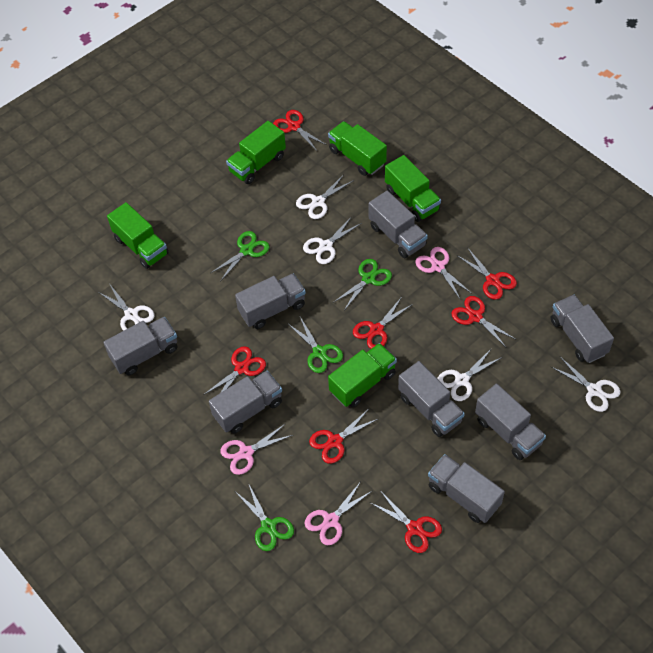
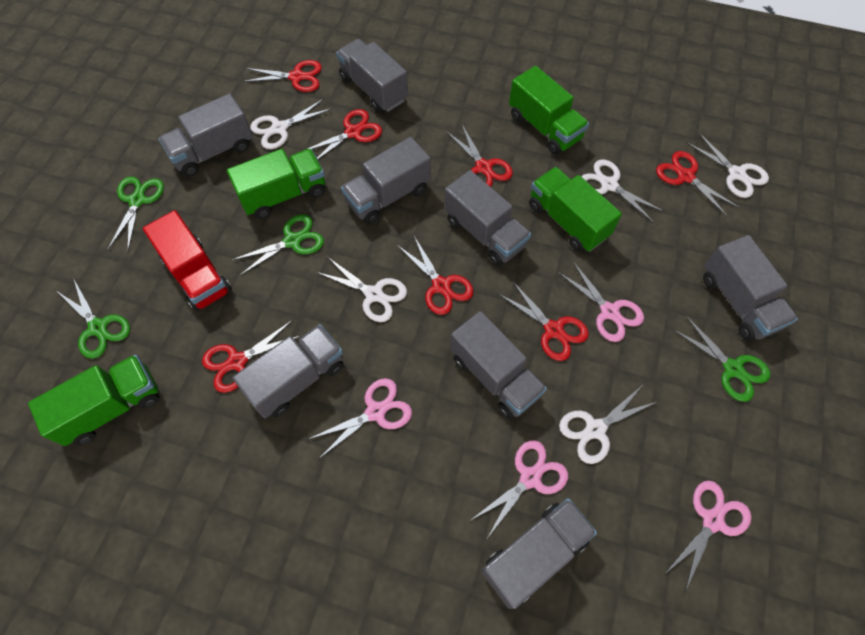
green truck: 5 -> 4
pink scissors: 3 -> 4
red truck: 0 -> 1

